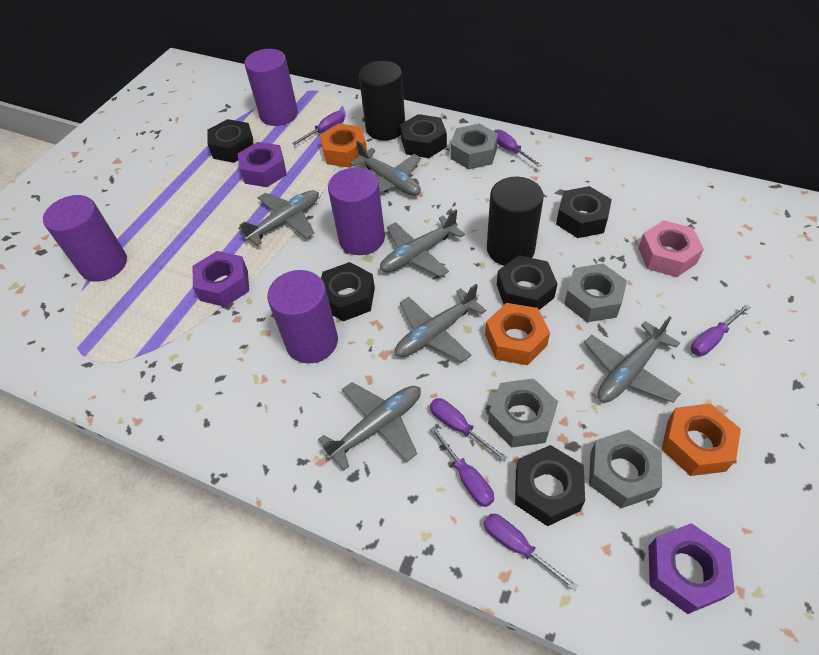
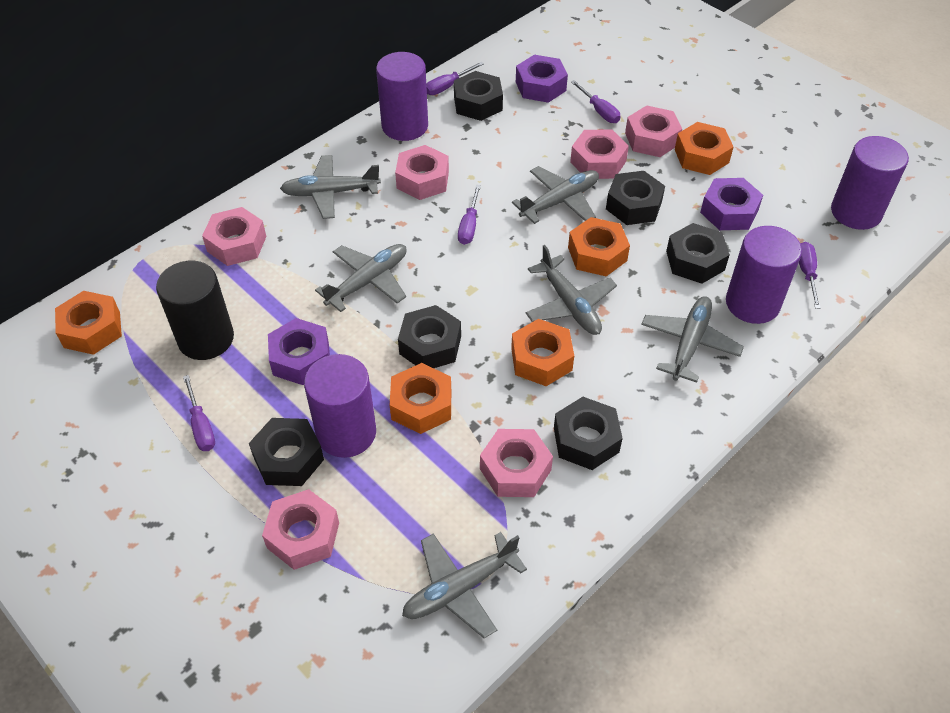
black cylinder: 2 -> 1
grey nut: 4 -> 0
orange nut: 3 -> 5
pink nut: 1 -> 6
purple screwdriver: 6 -> 5

